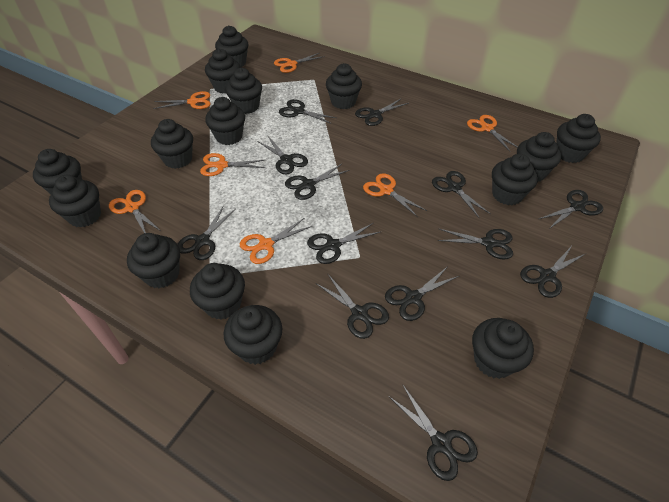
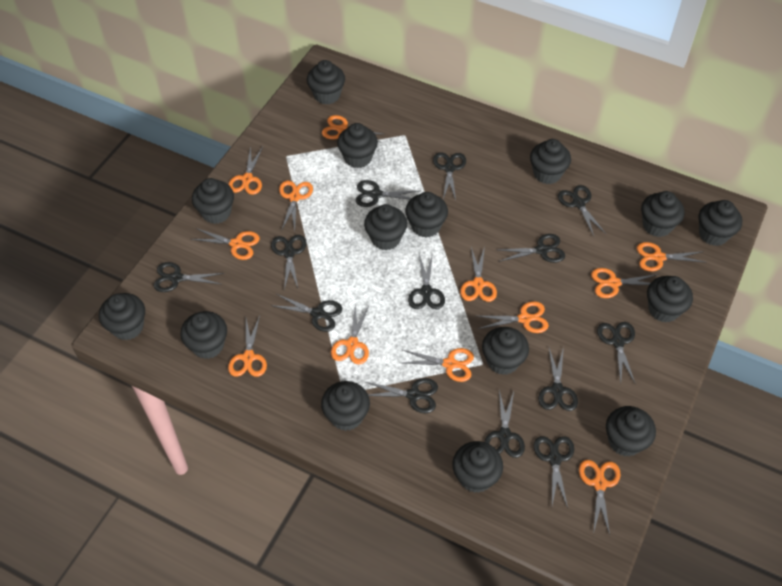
orange scissors: 7 -> 12

